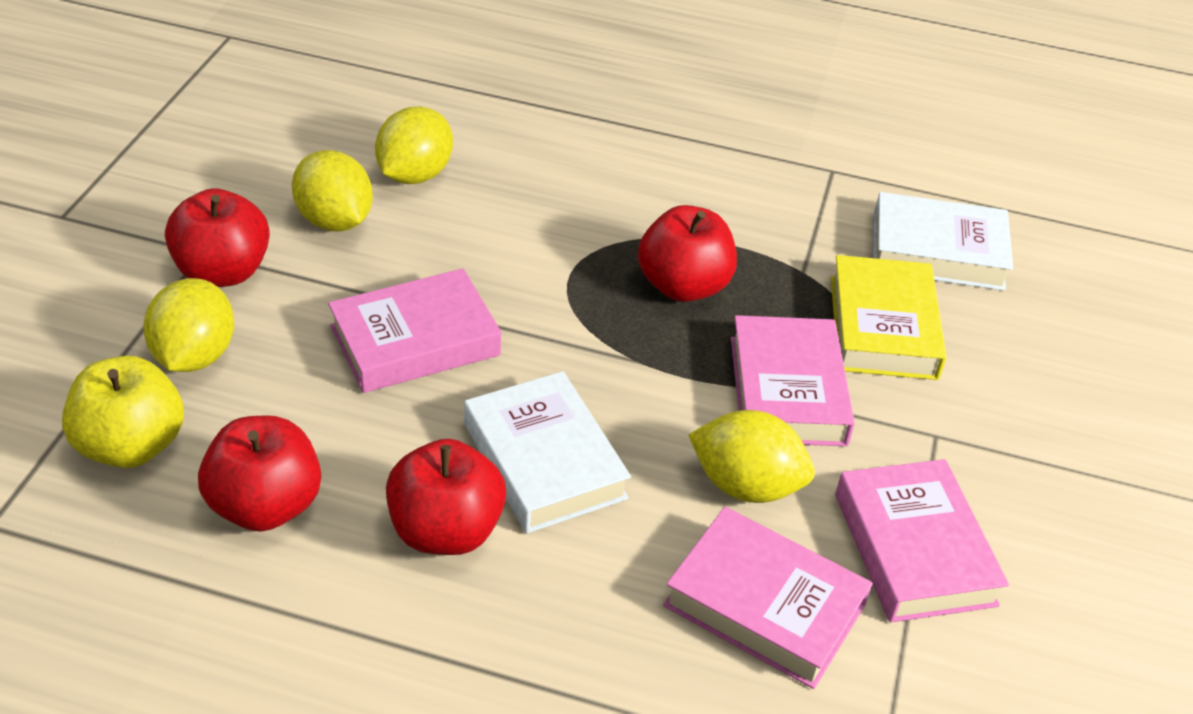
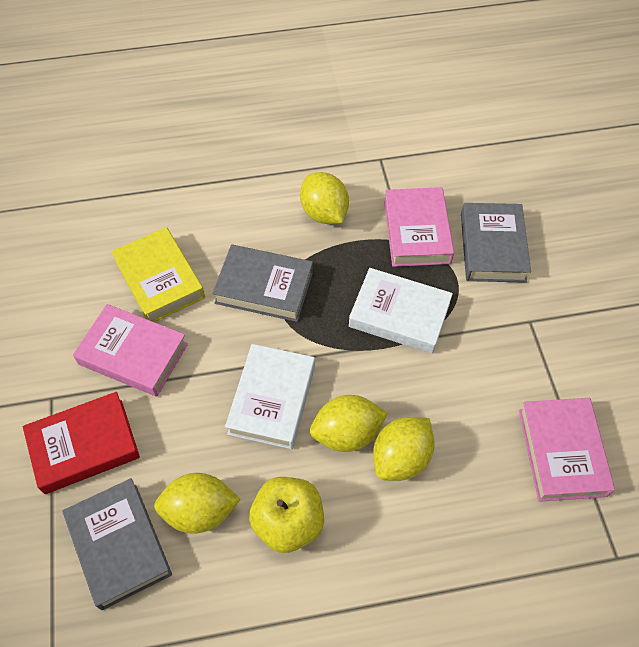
grey book: 0 -> 3
pink book: 4 -> 3
red apple: 4 -> 0
red book: 0 -> 1

